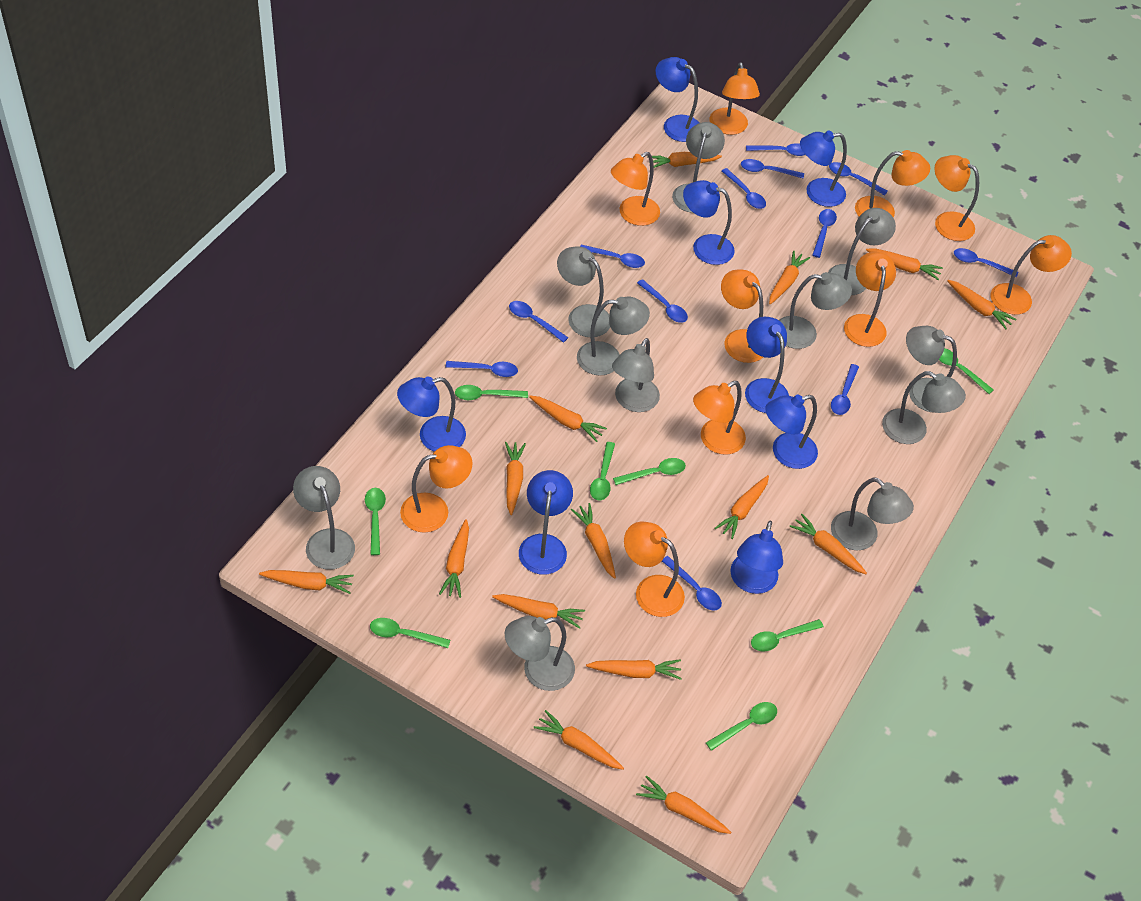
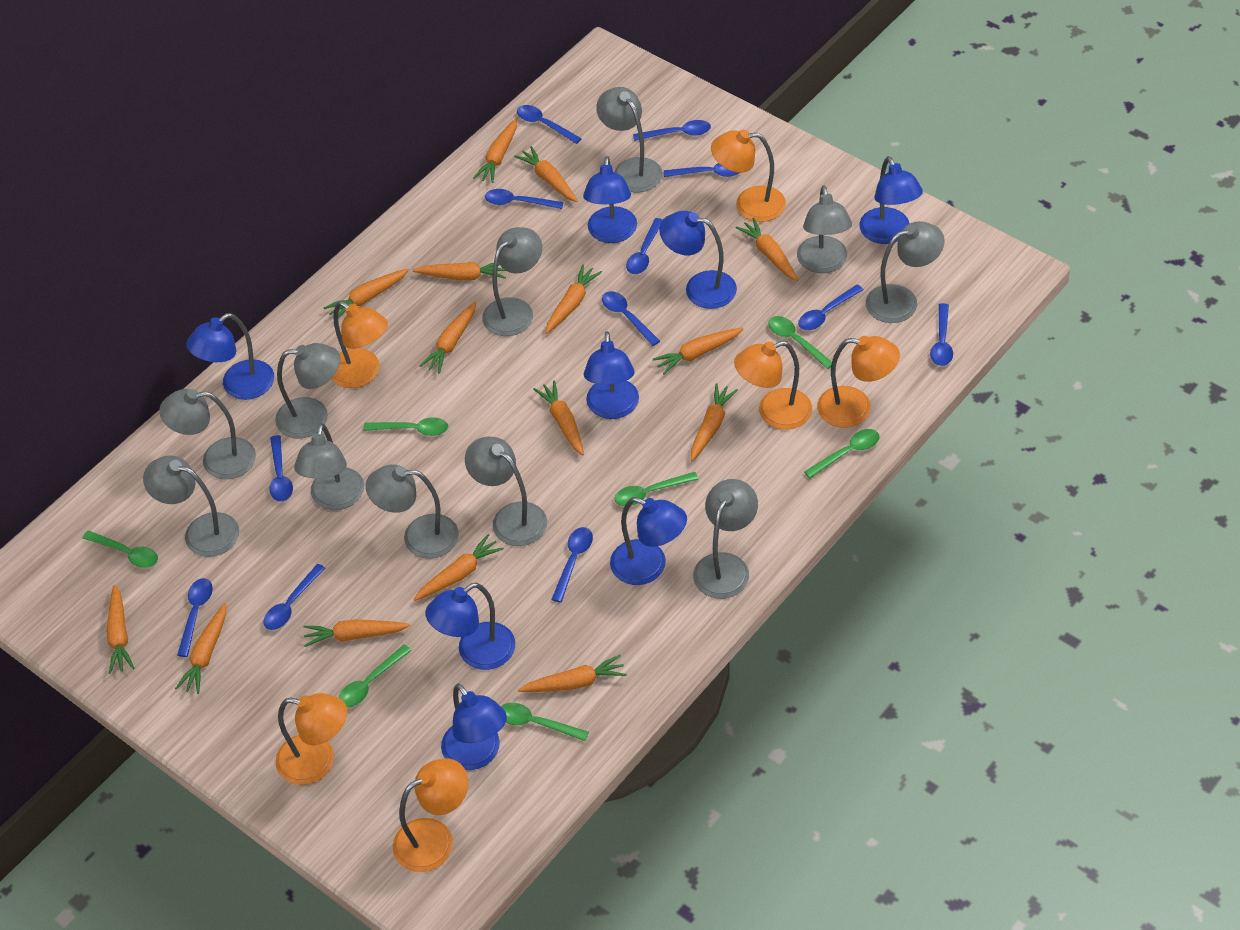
green spoon: 8 -> 7
orange lamp: 10 -> 6

